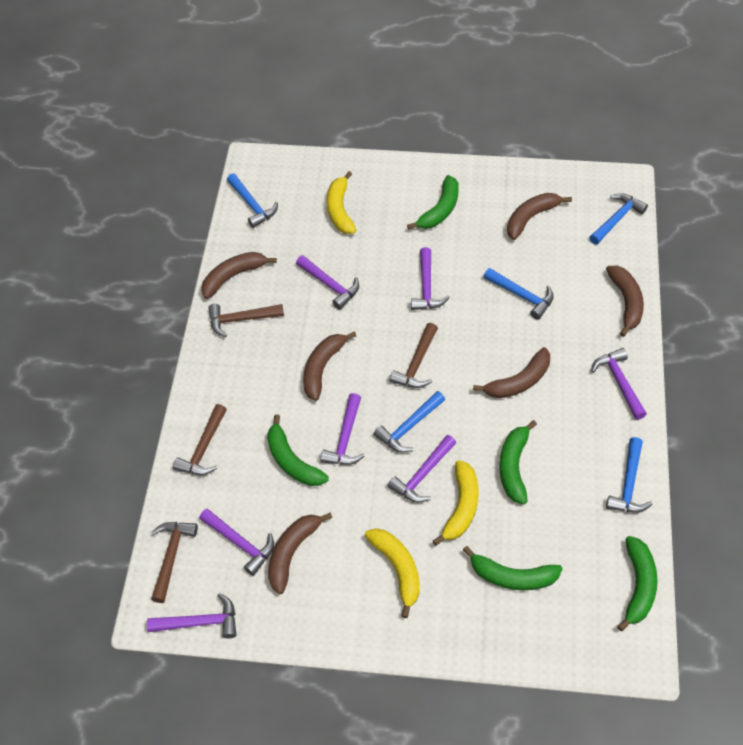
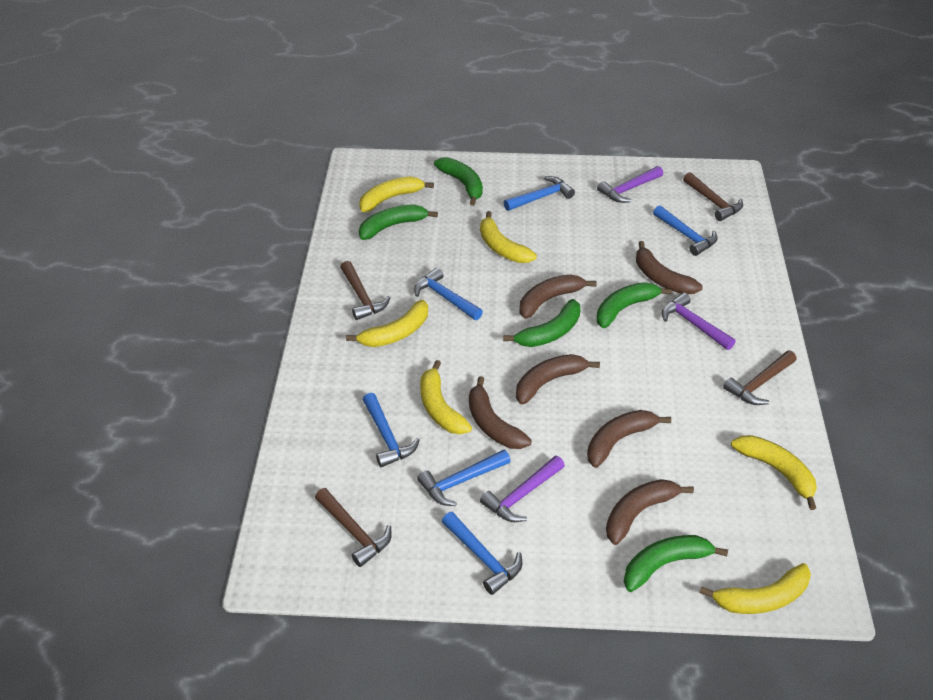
blue hammer: 5 -> 6
purple hammer: 7 -> 3
yellow banana: 3 -> 6

